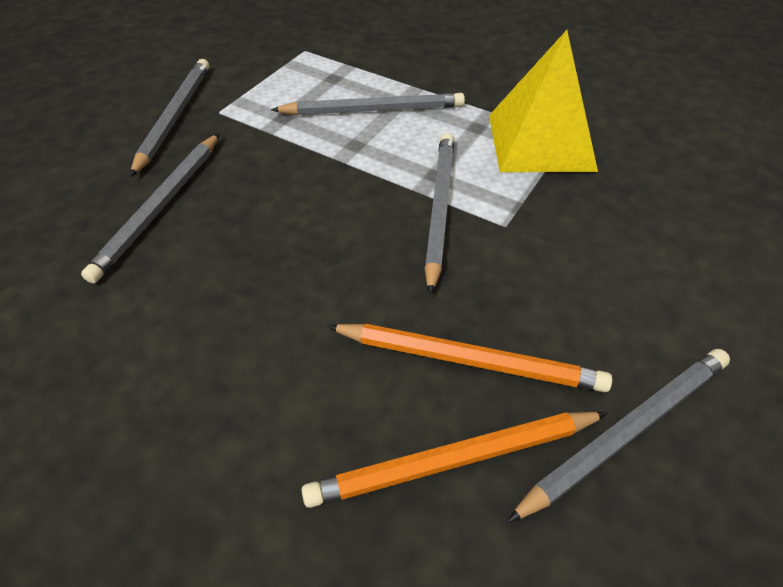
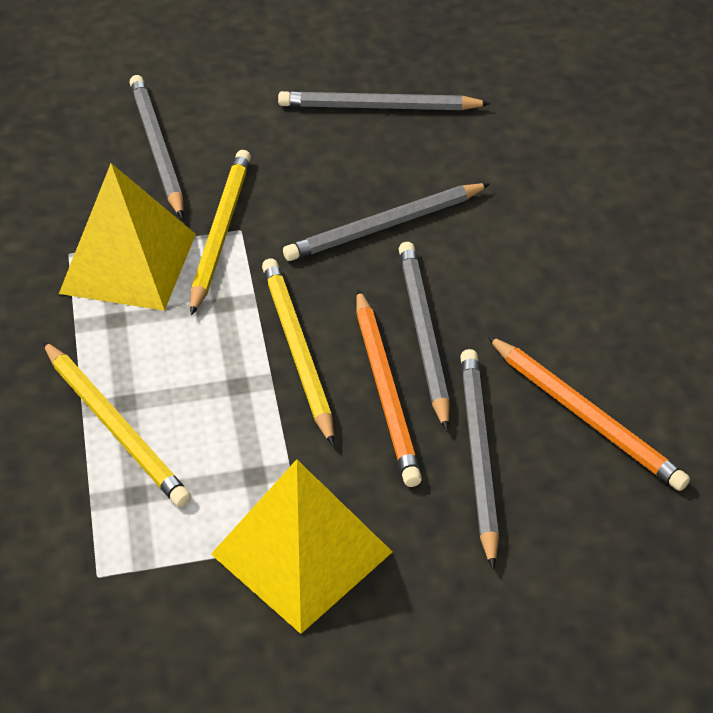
yellow pencil: 0 -> 3
yellow pyramid: 1 -> 2

